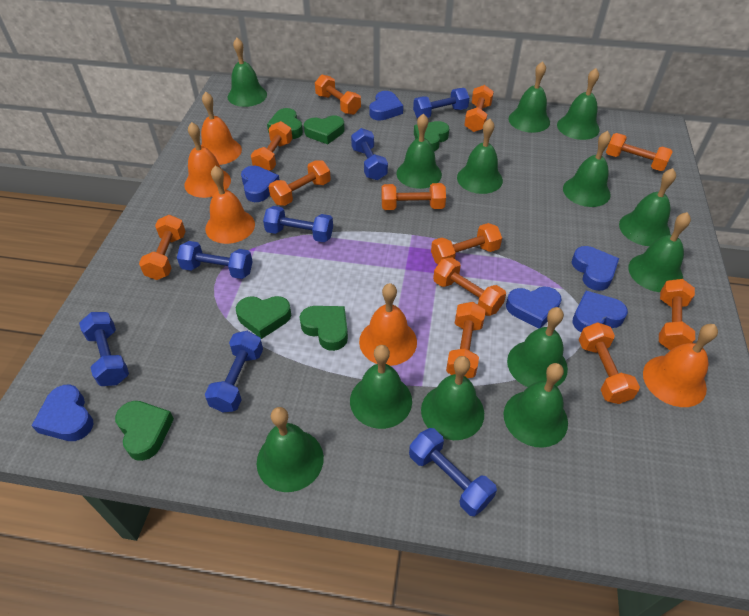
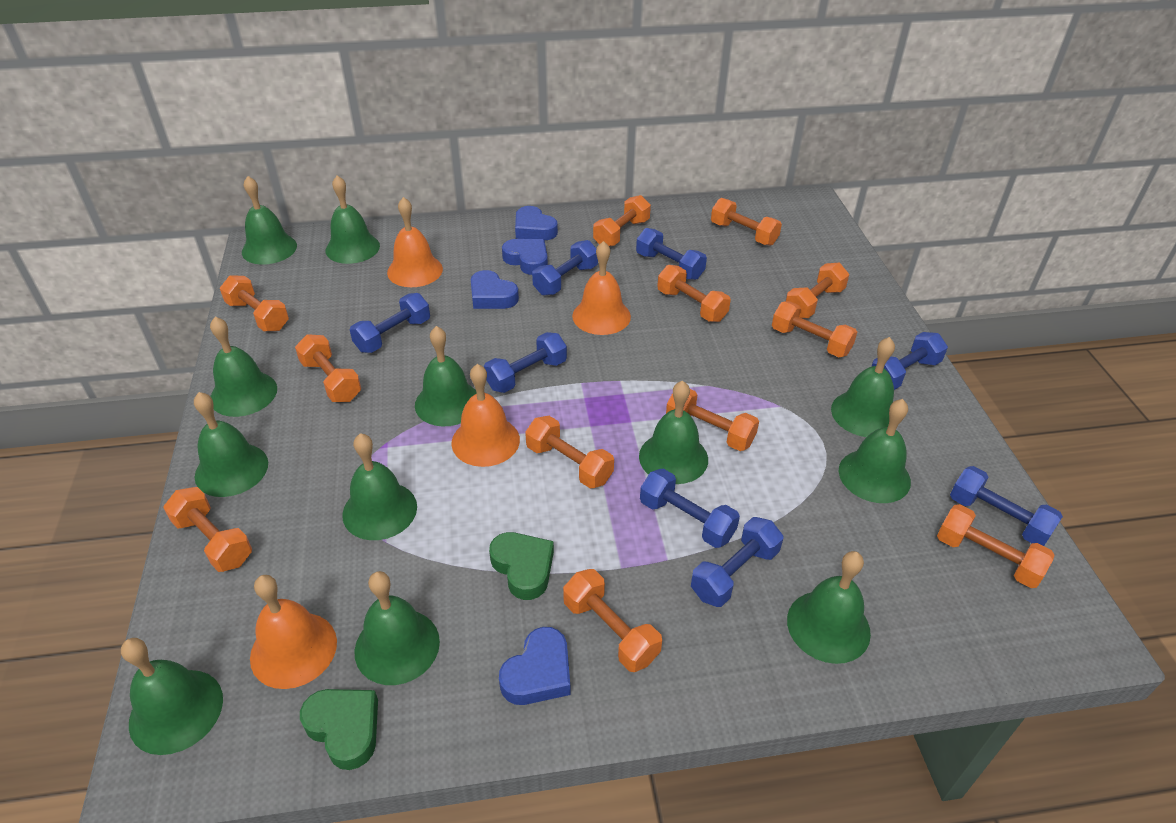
blue dumbbell: 7 -> 8
blue heart: 6 -> 4
green bell: 13 -> 12
green heart: 6 -> 2
orange bell: 5 -> 4

